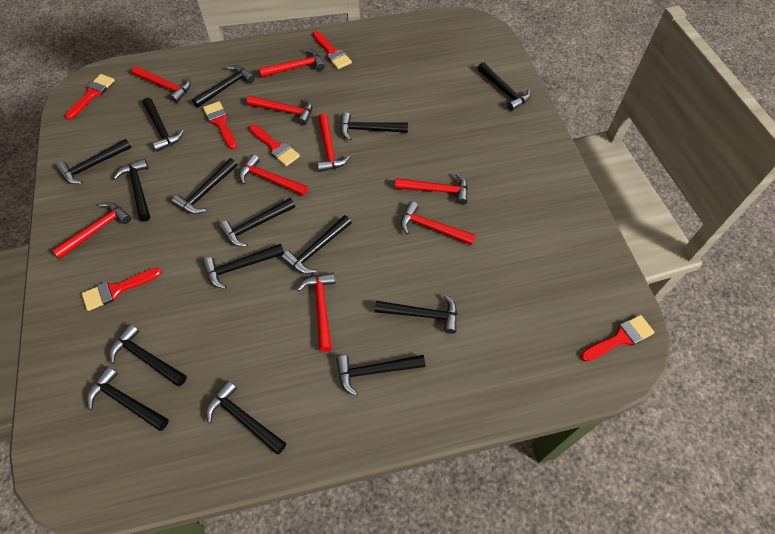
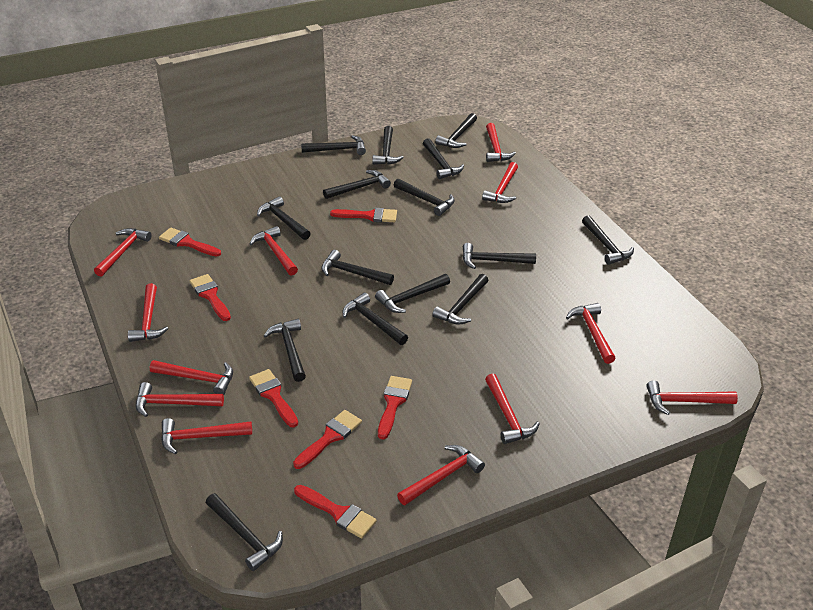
red brush: 6 -> 7
red hammer: 9 -> 12

